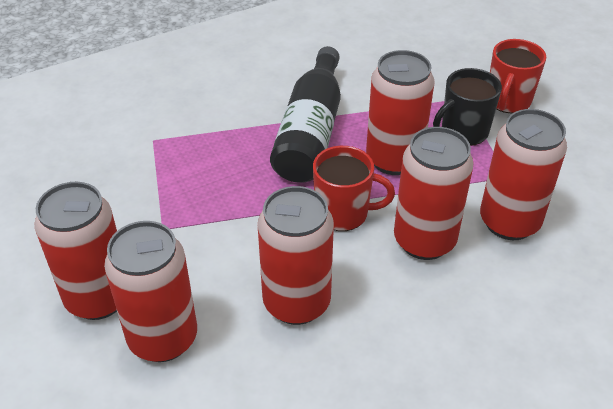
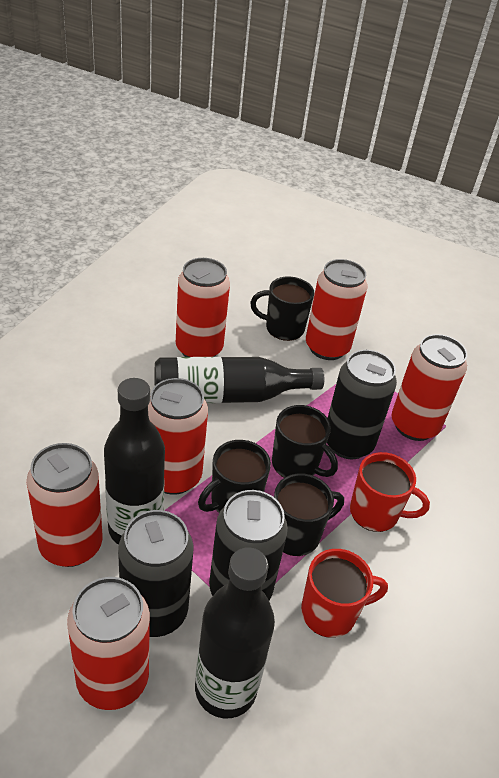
black bottle: 1 -> 3
black can: 0 -> 3
black mug: 1 -> 4

